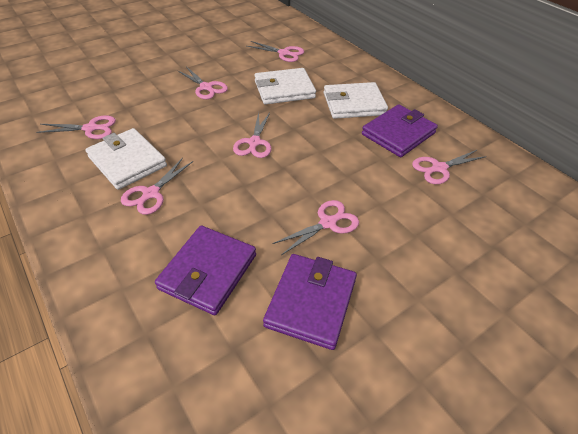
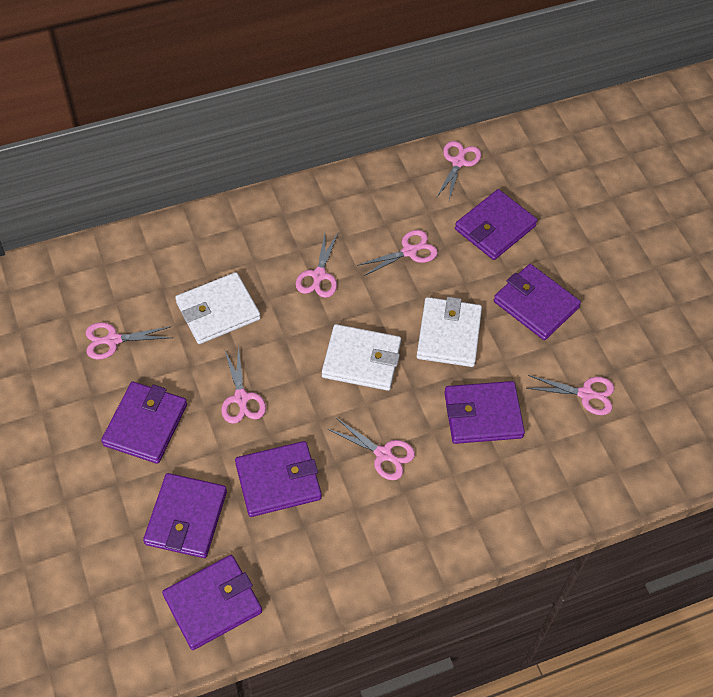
purple wallet: 3 -> 7

